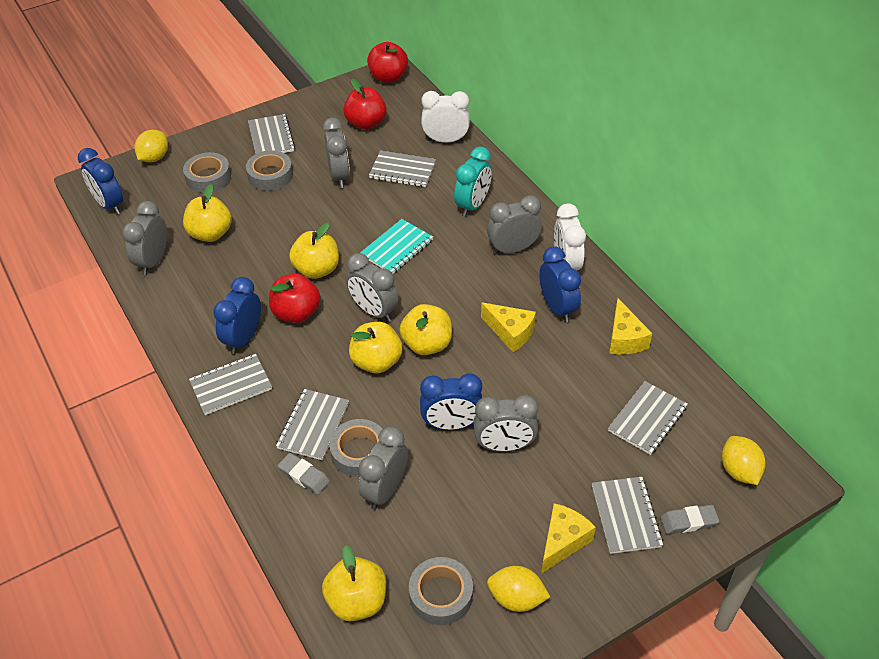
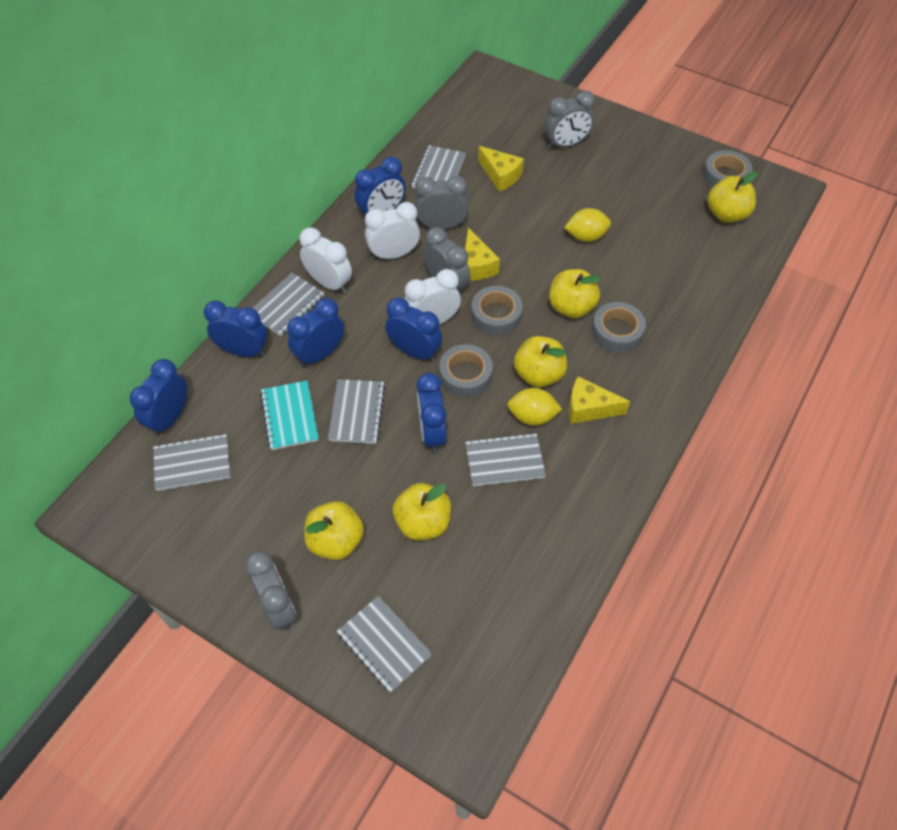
blue clock: 4 -> 6
grey clock: 6 -> 4
grey eraser: 2 -> 0
red apple: 3 -> 0
turquoise clock: 1 -> 0
white clock: 2 -> 3
yellow lemon: 3 -> 2

